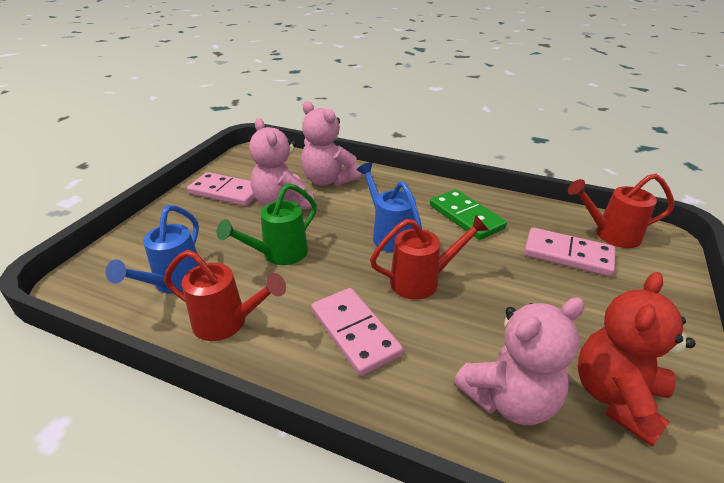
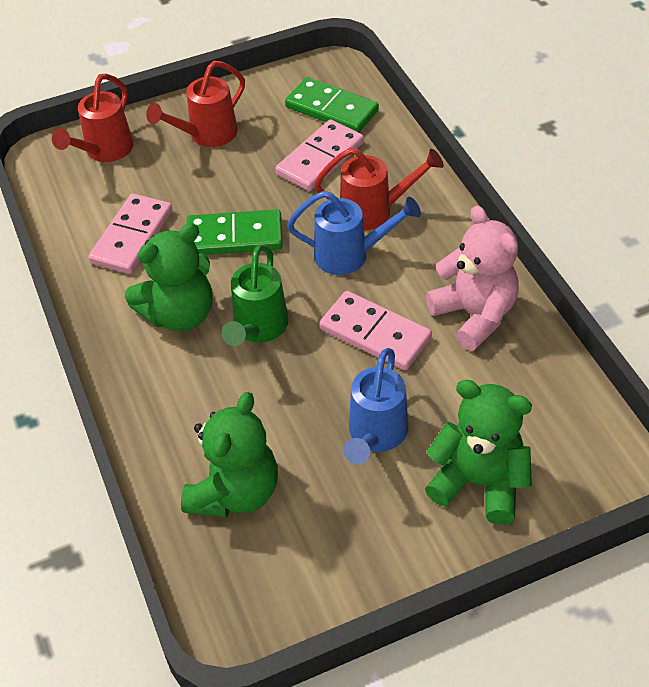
green domino: 1 -> 2
green teddy bear: 0 -> 3
pink teddy bear: 3 -> 1
red teddy bear: 1 -> 0

